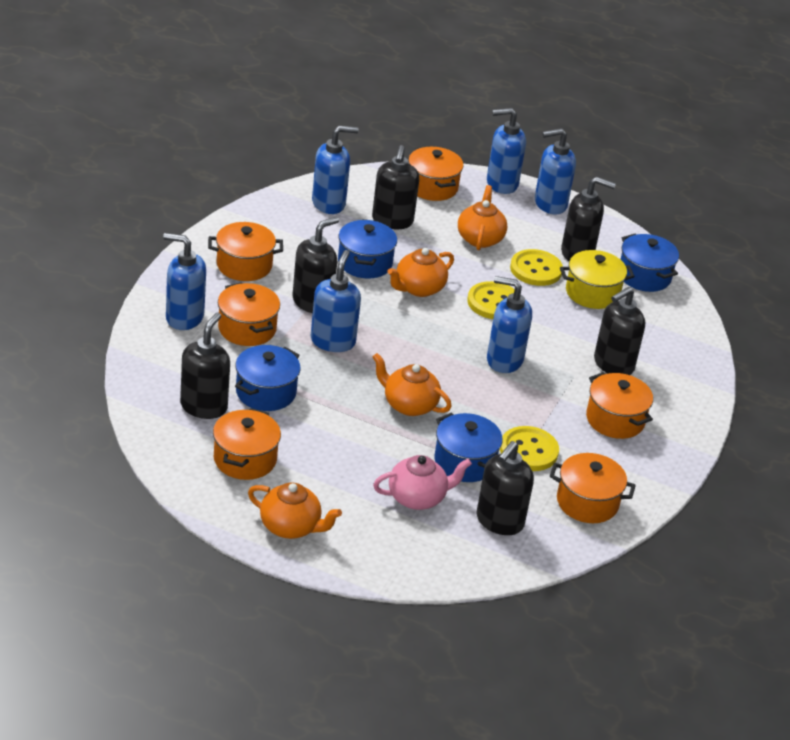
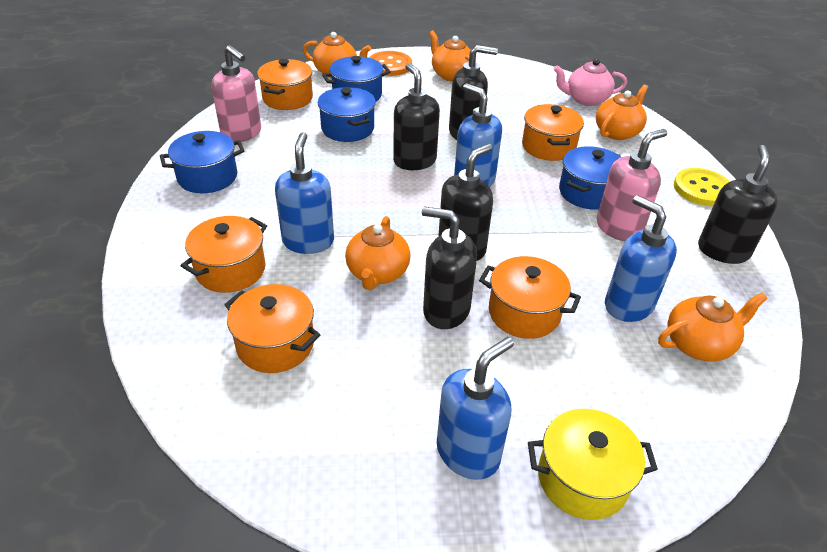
black soap dispenser: 6 -> 5
blue soap dispenser: 6 -> 4
orange button: 0 -> 1
orange pot: 6 -> 5
orange teapot: 4 -> 5
pink soap dispenser: 0 -> 2
yellow button: 3 -> 1

